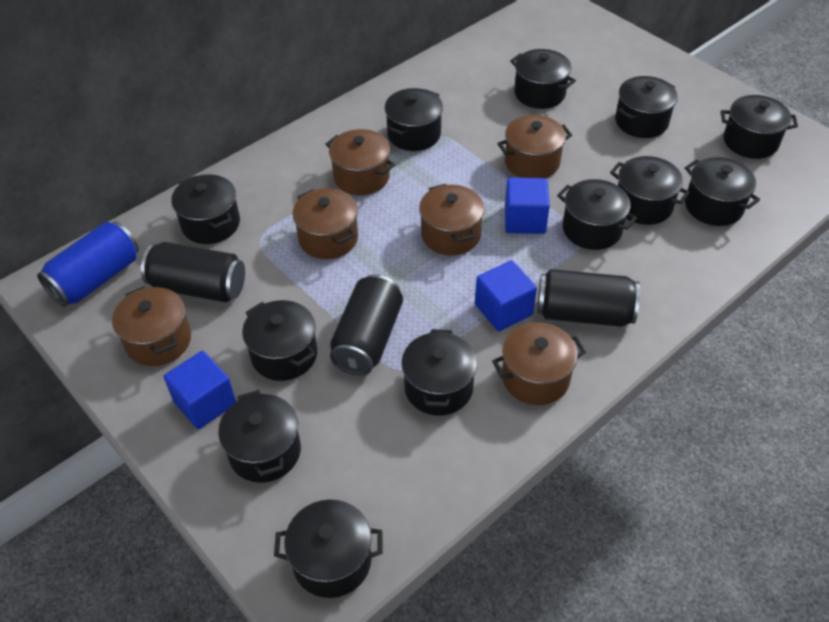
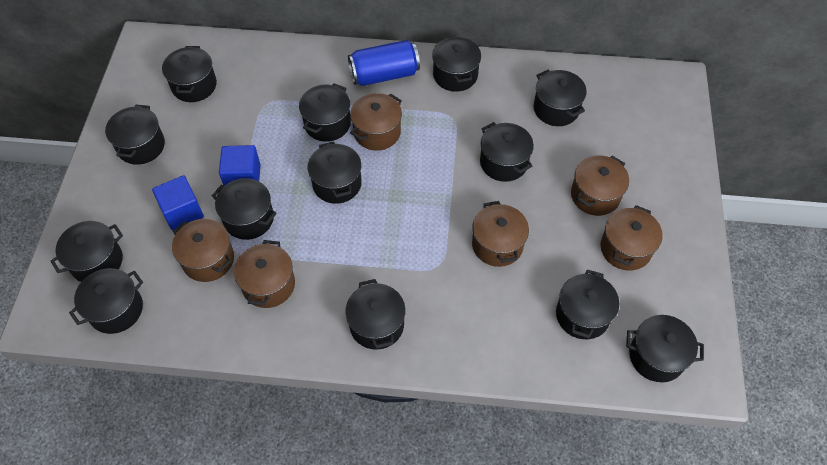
black can: 3 -> 0
black pot: 12 -> 13
blue cube: 3 -> 2

